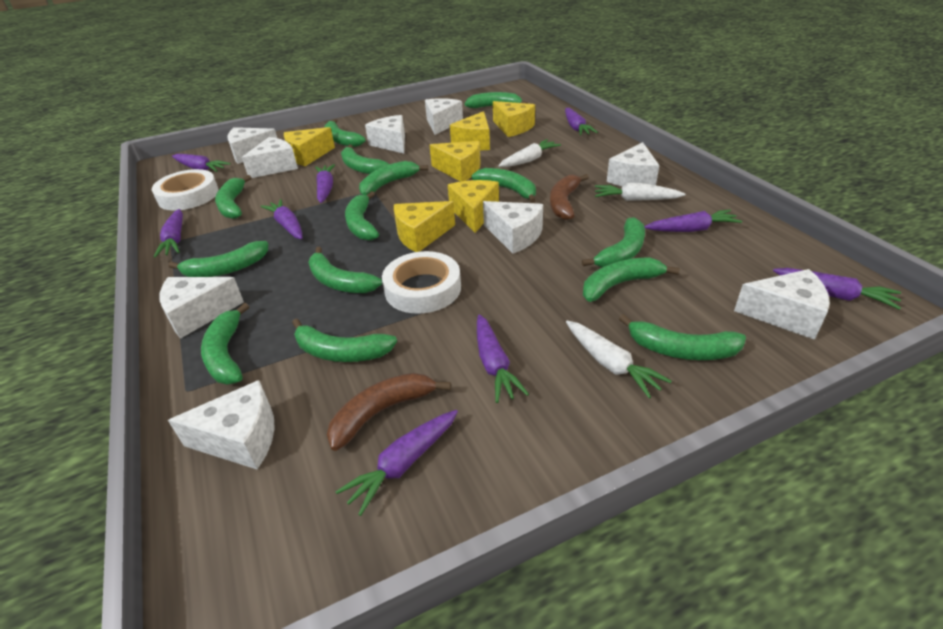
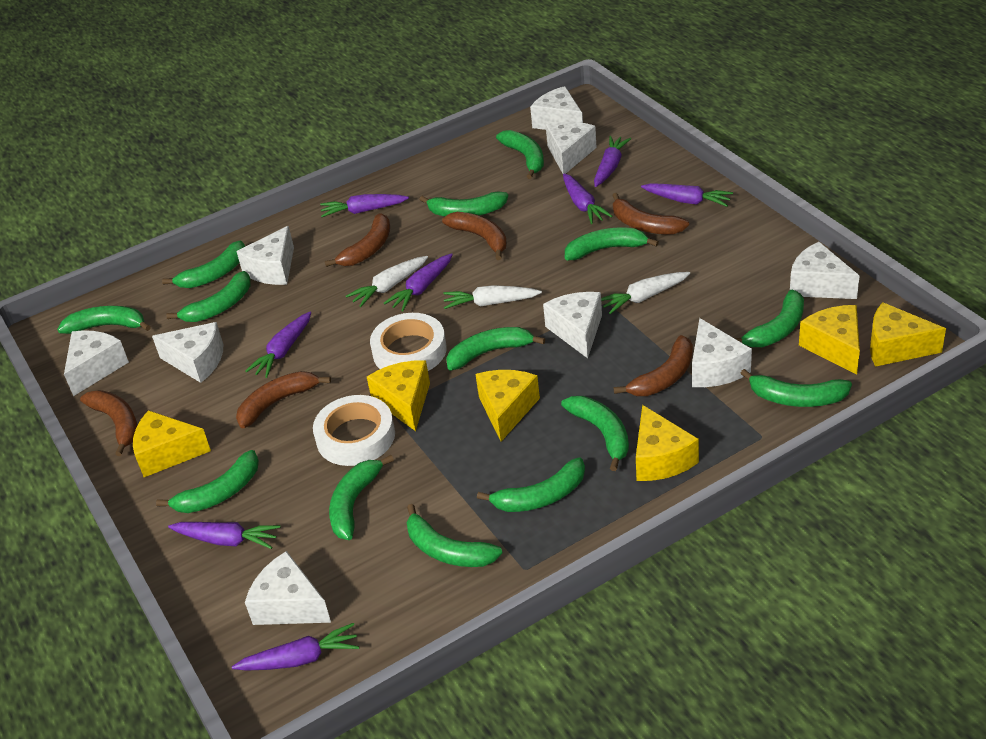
brown banana: 2 -> 6
purple carrot: 9 -> 8

